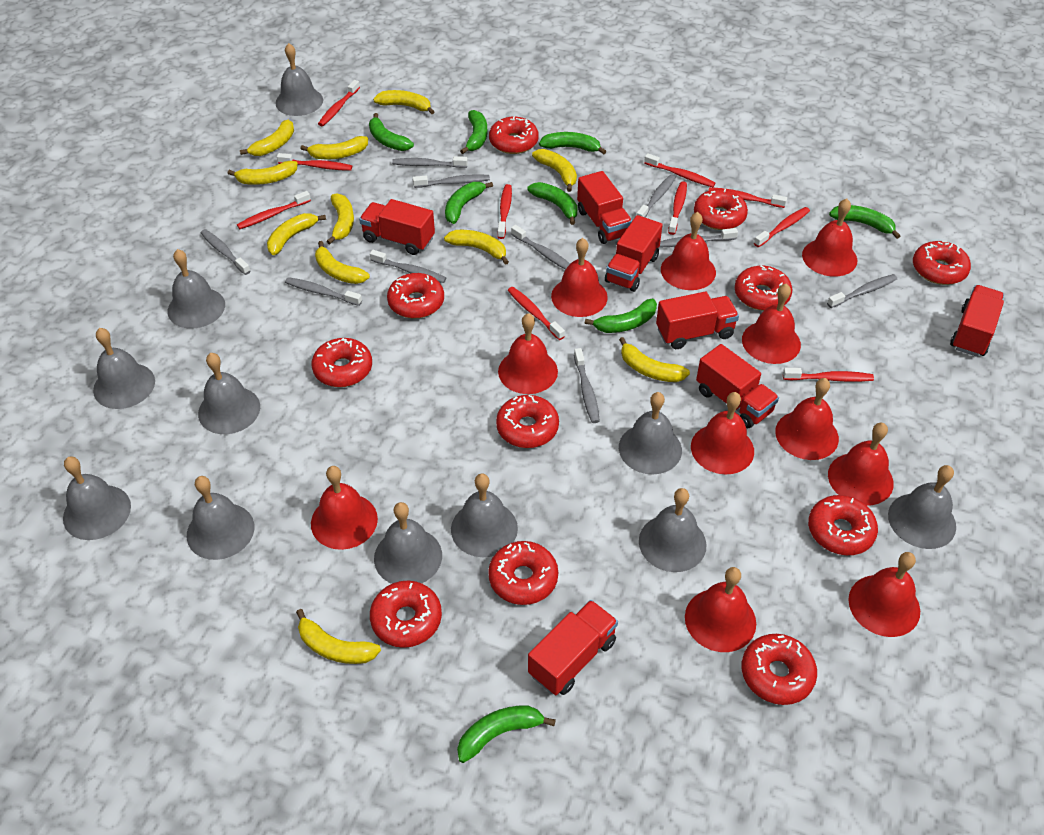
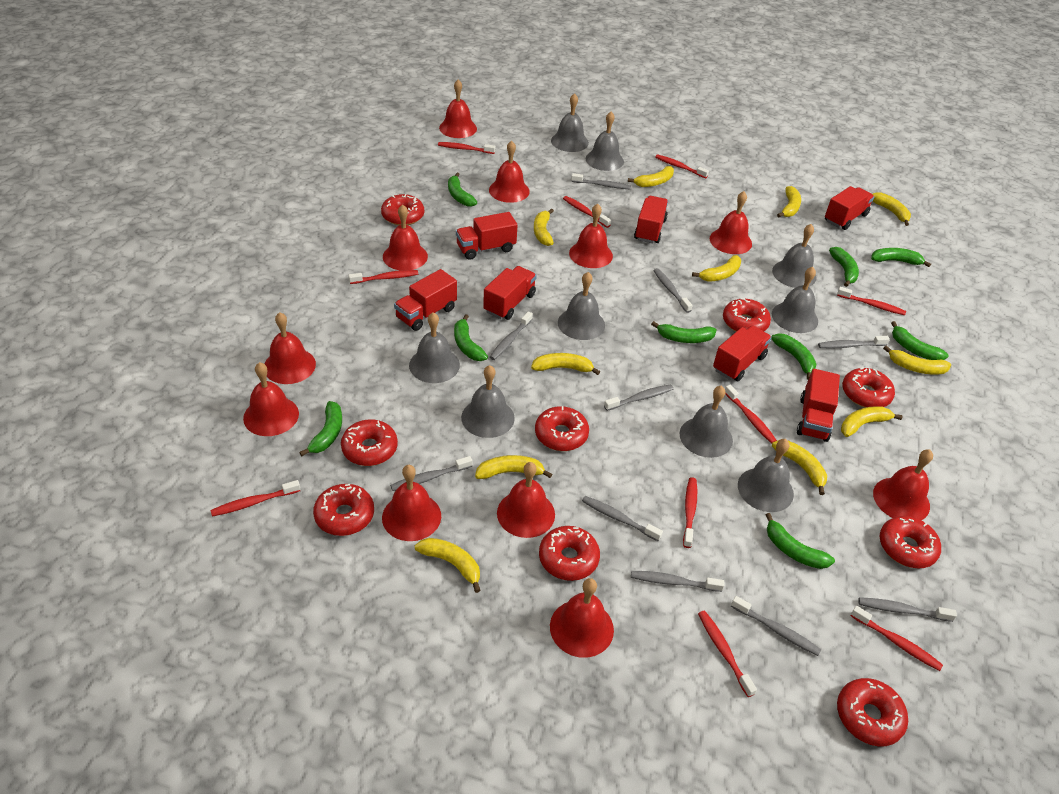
green banana: 8 -> 9
grey bell: 11 -> 9
red donut: 11 -> 9

